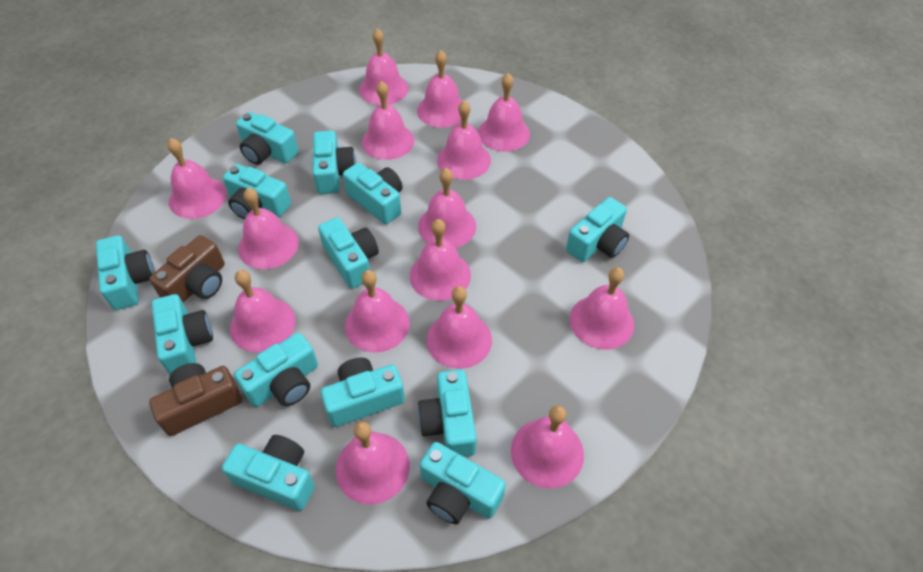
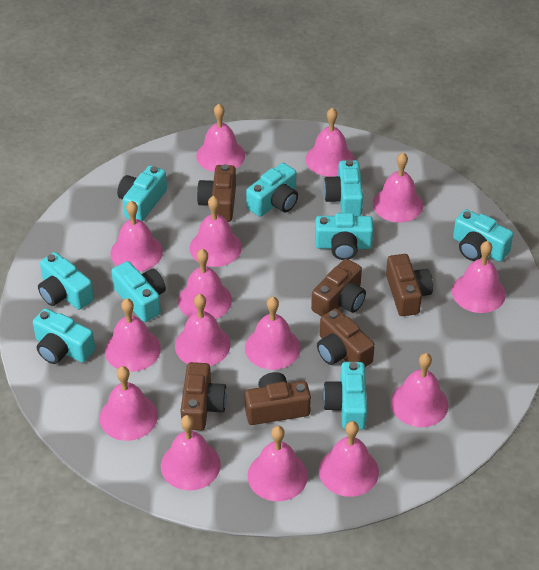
brown camera: 2 -> 6
turquoise camera: 13 -> 9

